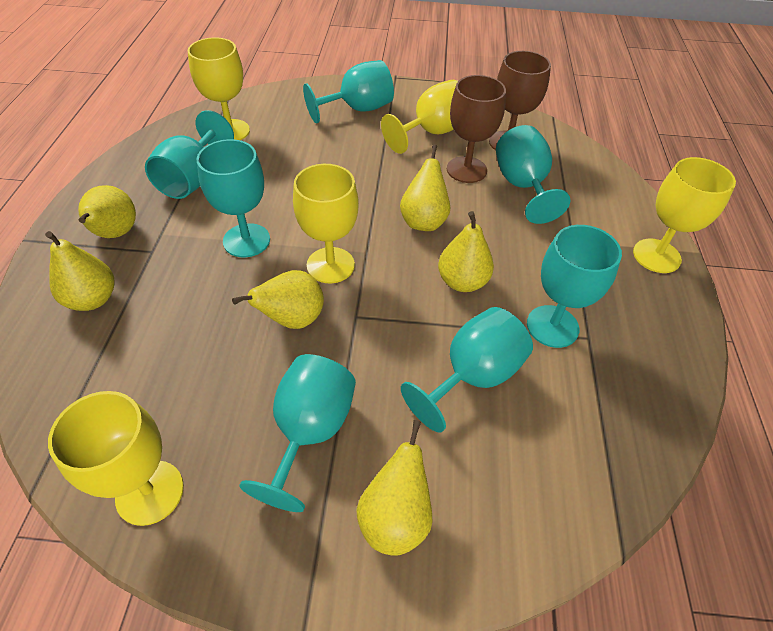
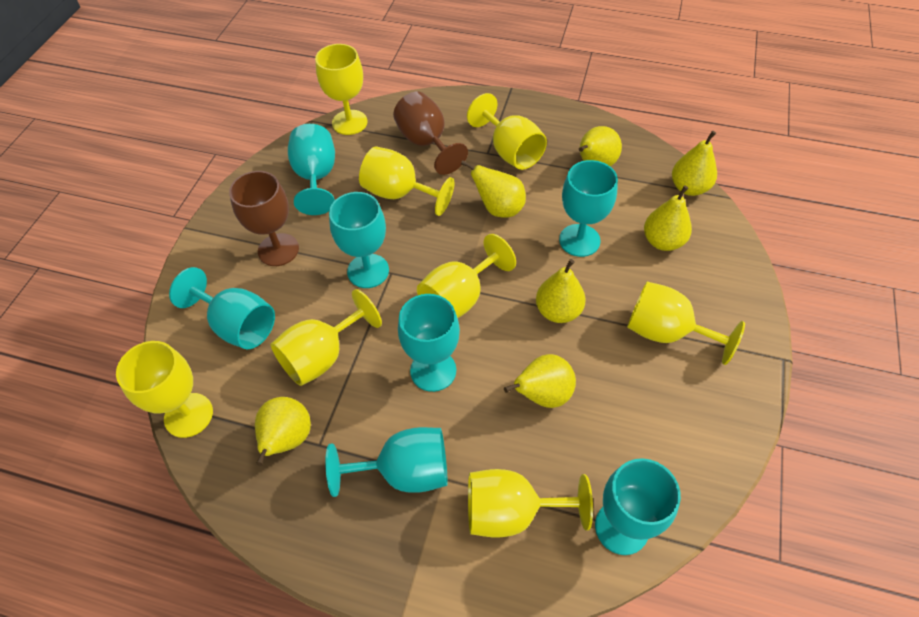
yellow goblet: 5 -> 8
yellow pear: 6 -> 7

